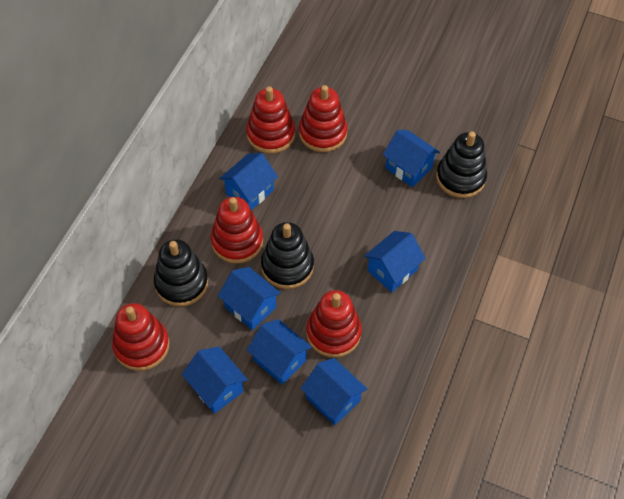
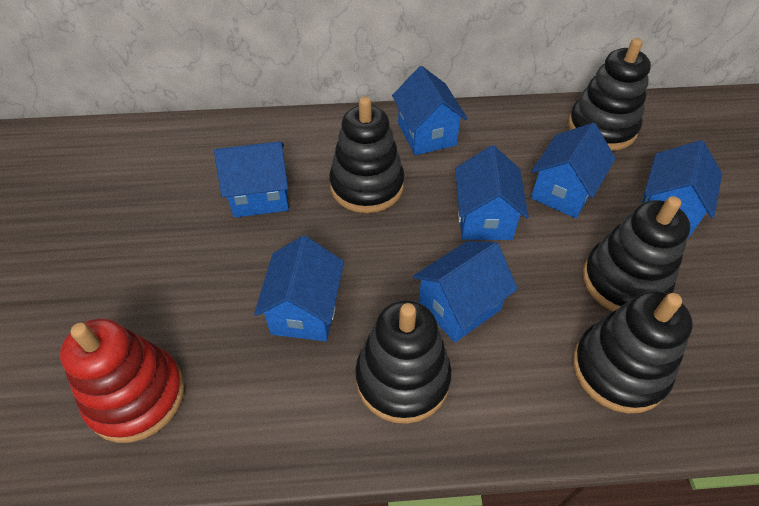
black stacking toy: 3 -> 5
red stacking toy: 5 -> 1

